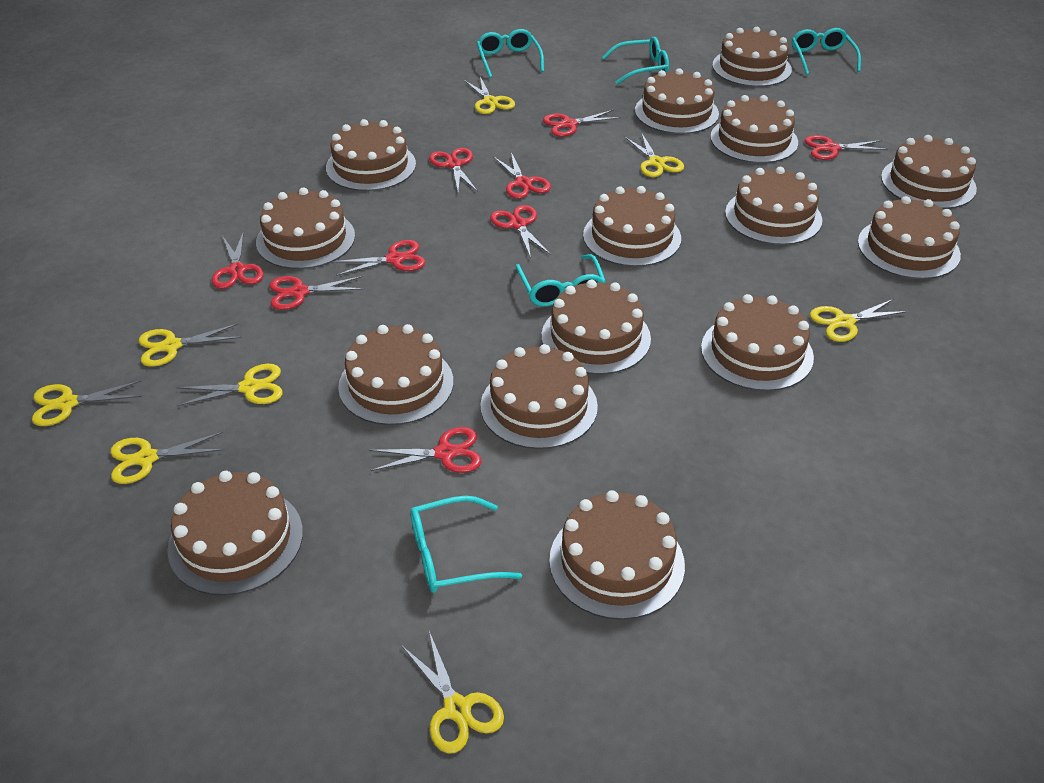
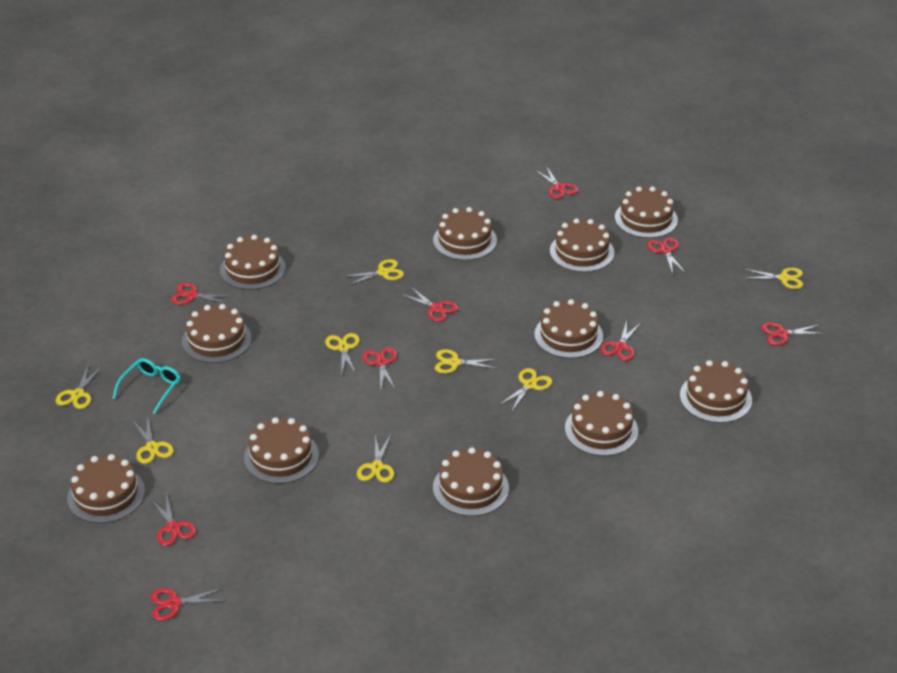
brown cake: 15 -> 11
turquoise glasses: 5 -> 1

